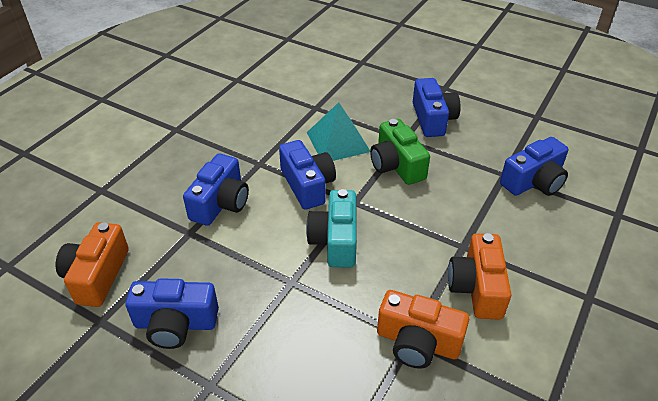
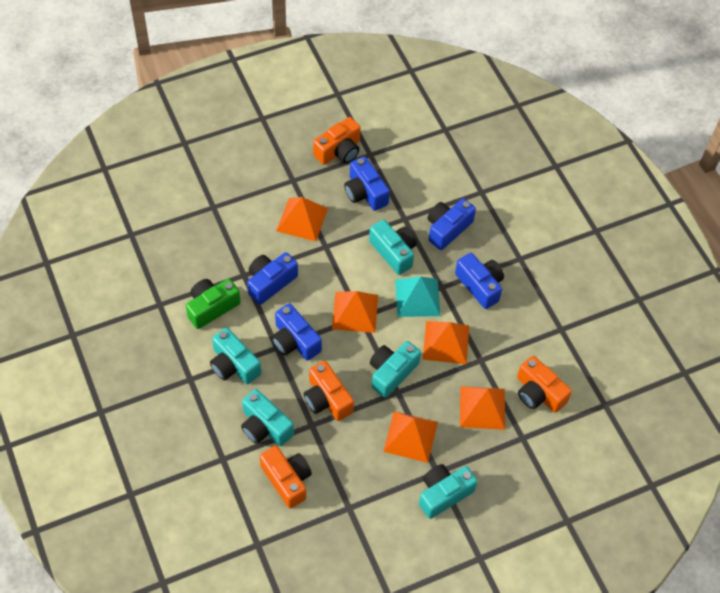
orange camera: 3 -> 4
orange pyramid: 0 -> 5
turquoise camera: 1 -> 5

